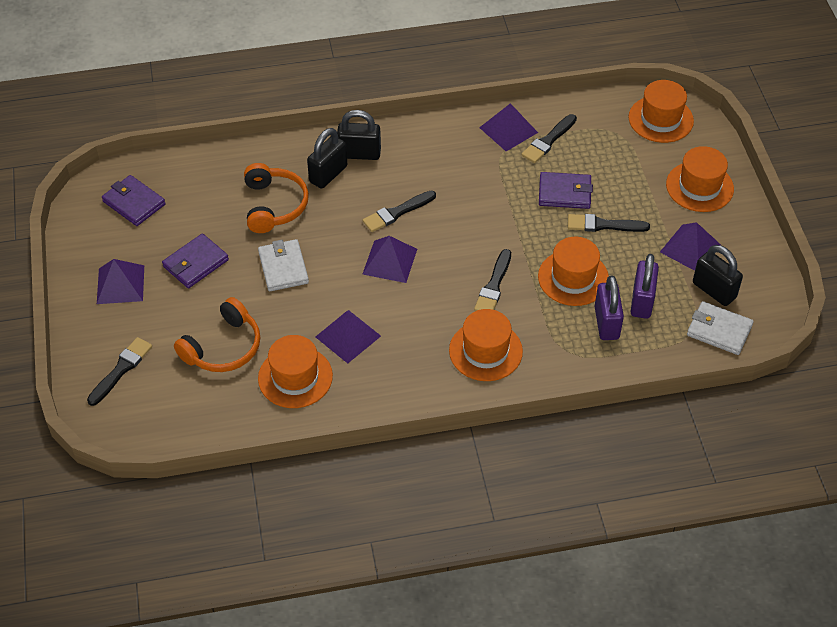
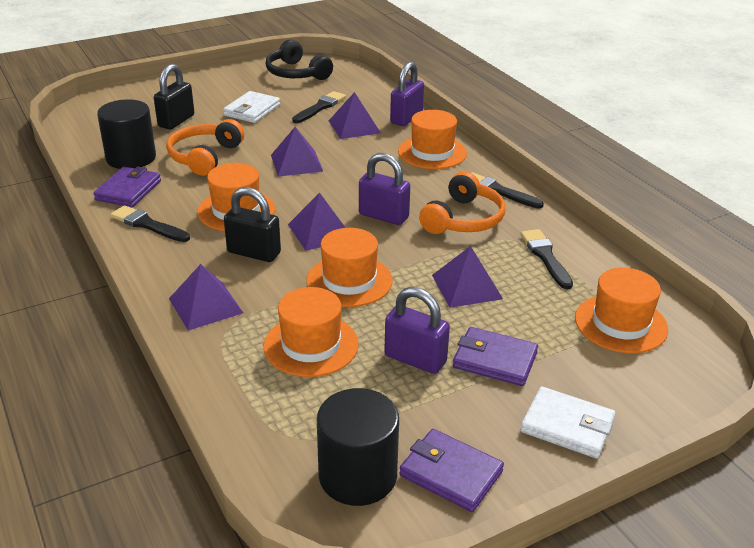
black brush: 5 -> 4
black cylinder: 0 -> 2
black headphones: 0 -> 1
black padlock: 3 -> 2
purple padlock: 2 -> 3

